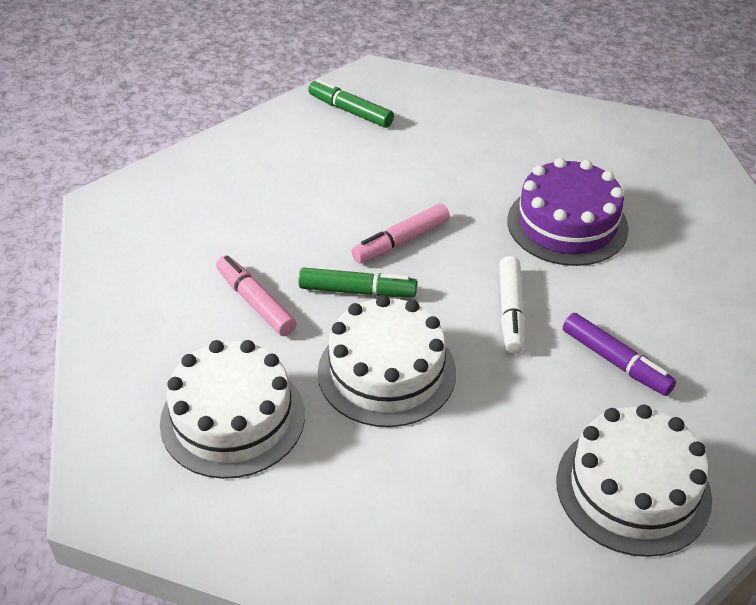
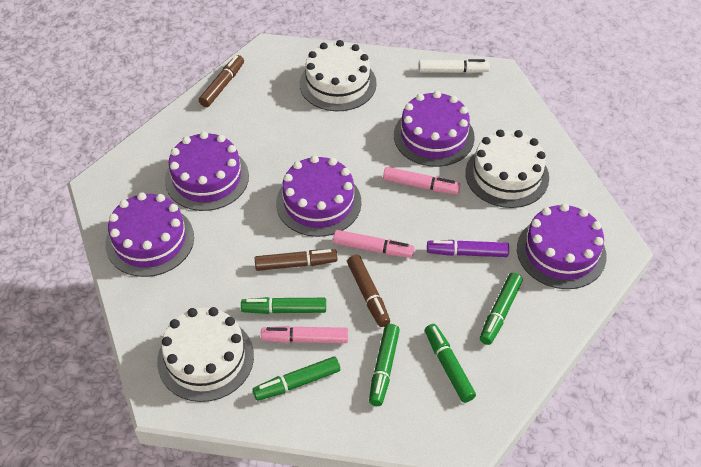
brown marker: 0 -> 3
green marker: 2 -> 5
pink marker: 2 -> 3
purple cake: 1 -> 5

